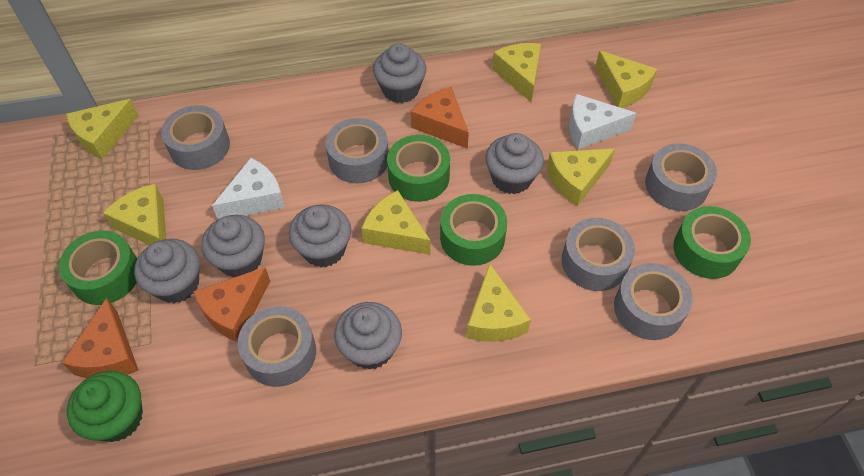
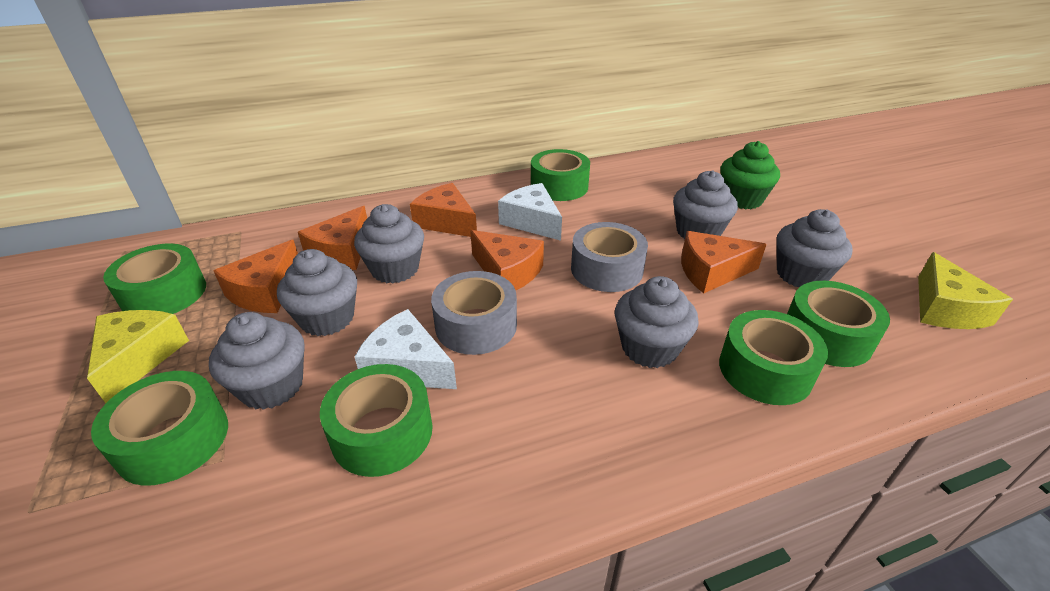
green tape: 4 -> 6
grey tape: 6 -> 2
orange cheese: 3 -> 5
yellow cheese: 7 -> 2

